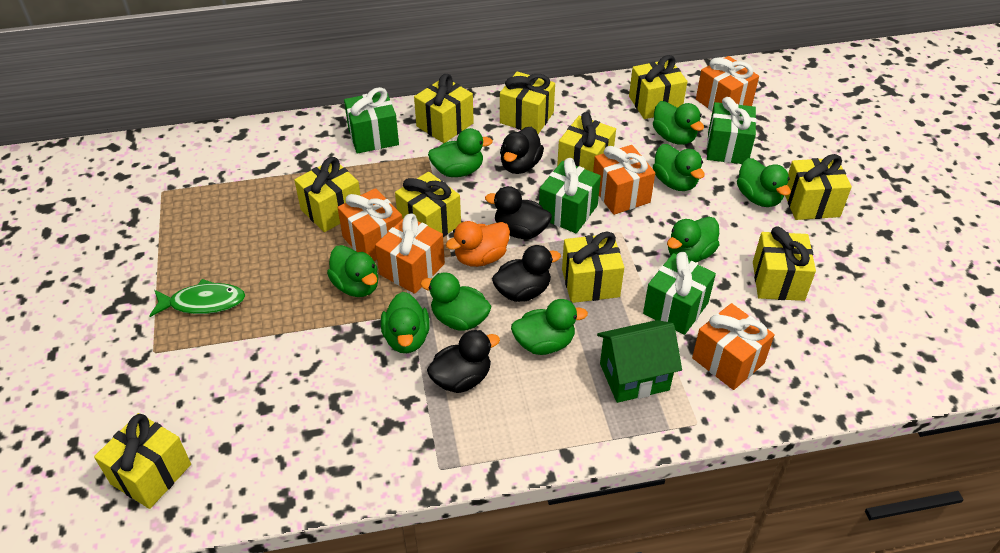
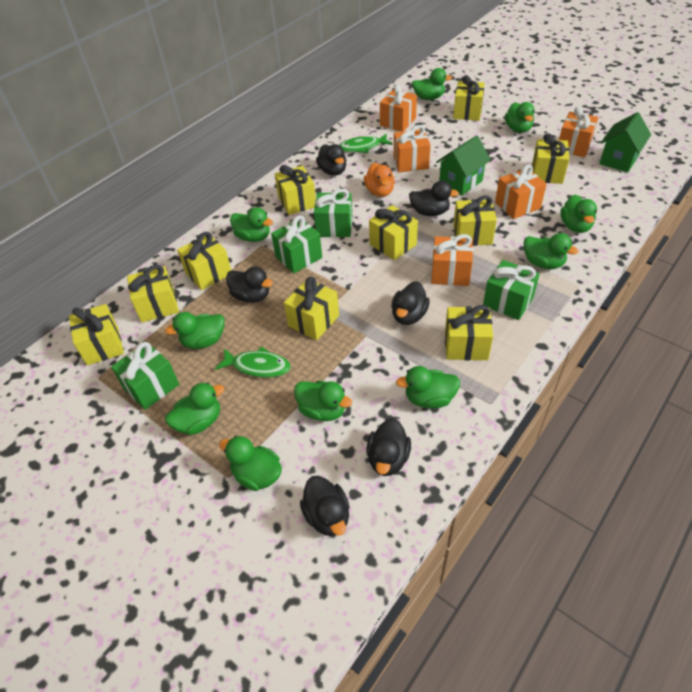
black duck: 4 -> 6
green duck: 9 -> 10
green fish: 1 -> 2
green house: 1 -> 2

